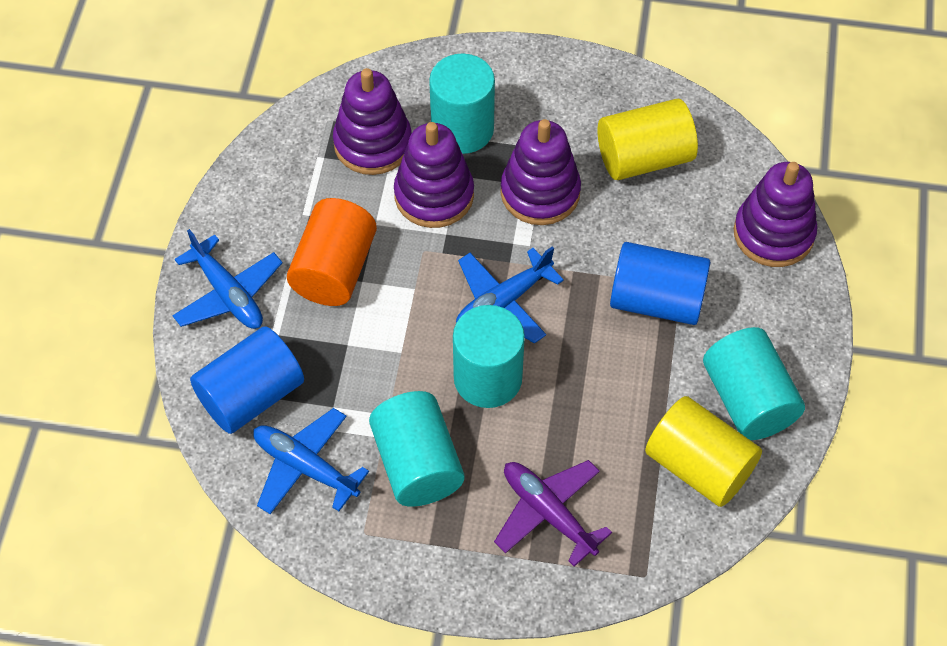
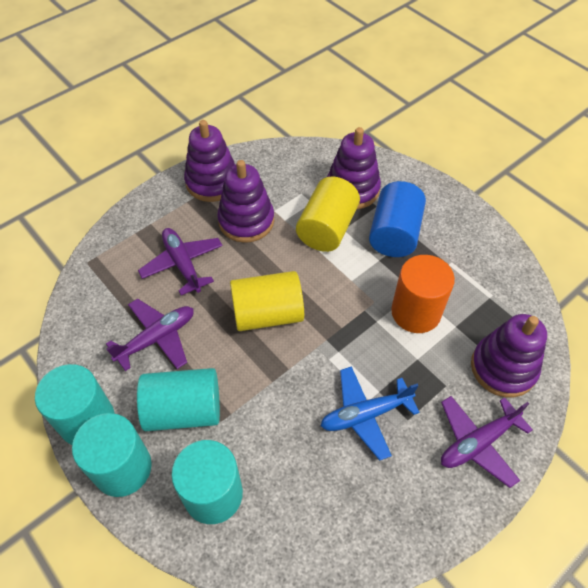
blue cylinder: 2 -> 1
blue plane: 3 -> 1
purple plane: 1 -> 3

